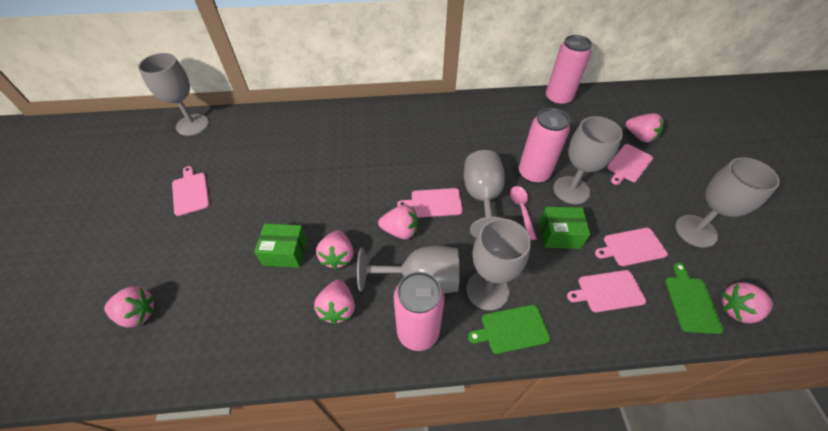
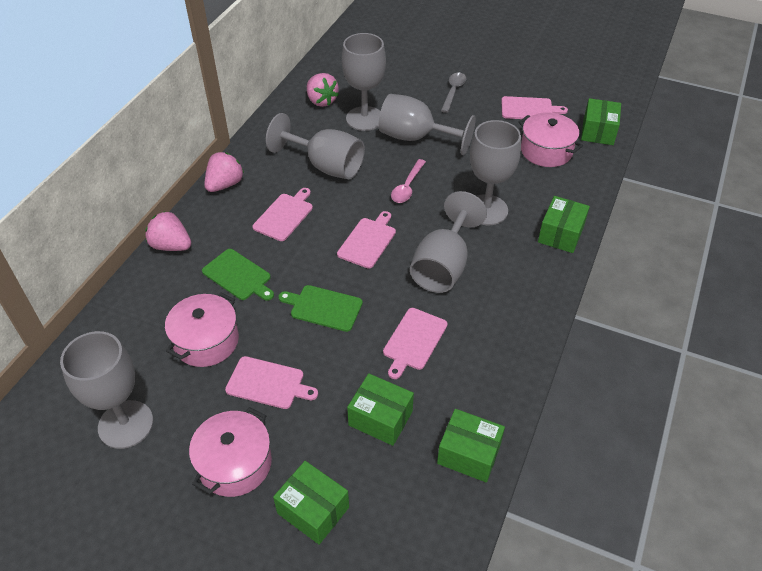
green box: 2 -> 5
grey spoon: 0 -> 1
pink can: 3 -> 0
pink pot: 0 -> 3
pink strawberry: 6 -> 3

